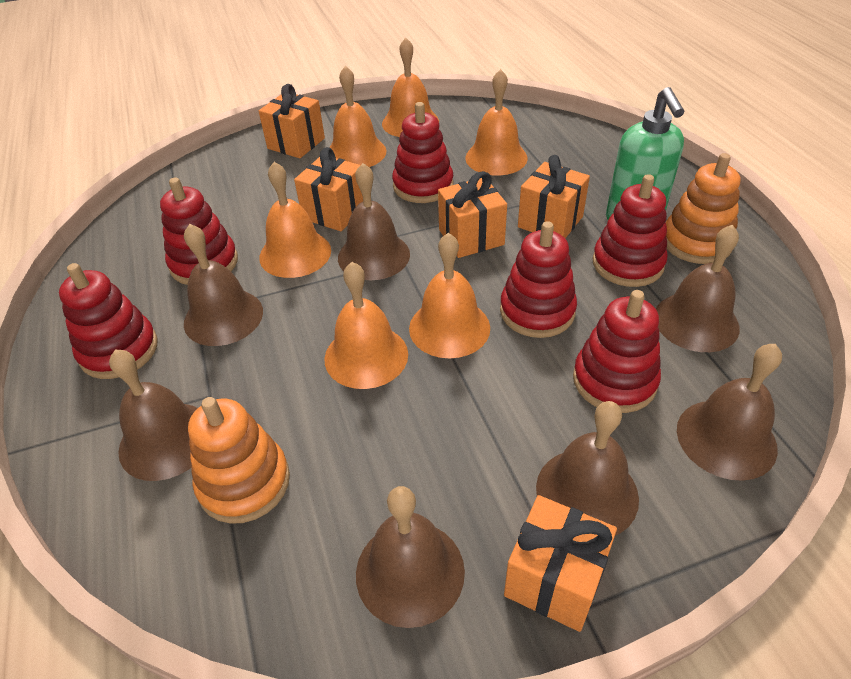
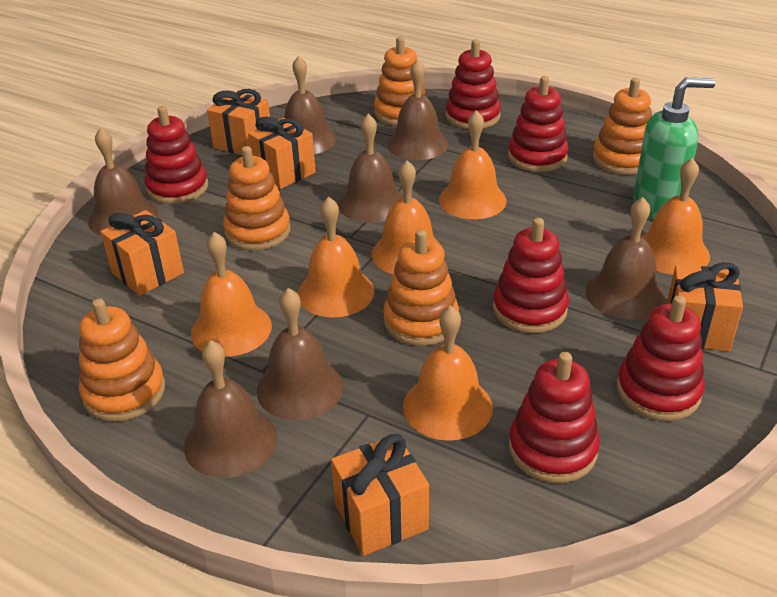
orange stacking toy: 2 -> 5

